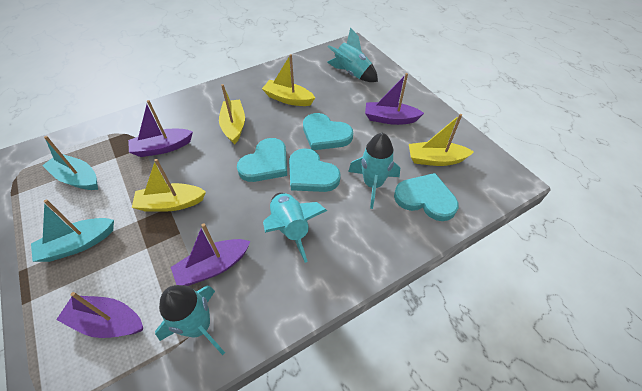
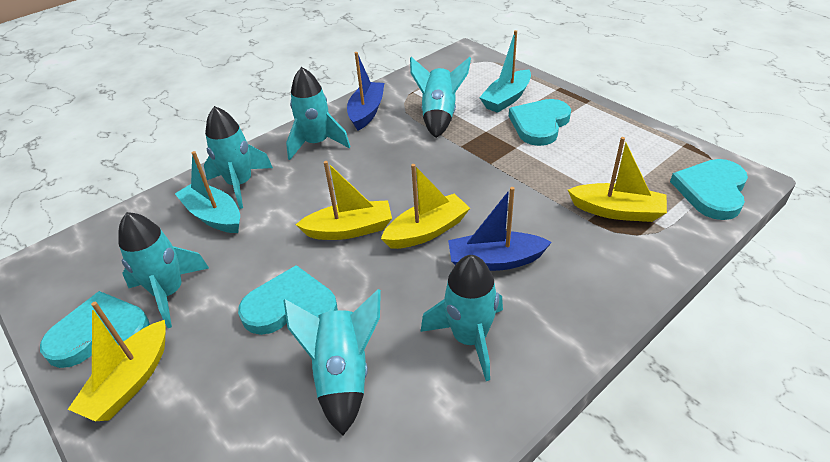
blue boat: 0 -> 2
purple boat: 4 -> 0
turquoise rocket: 4 -> 6

